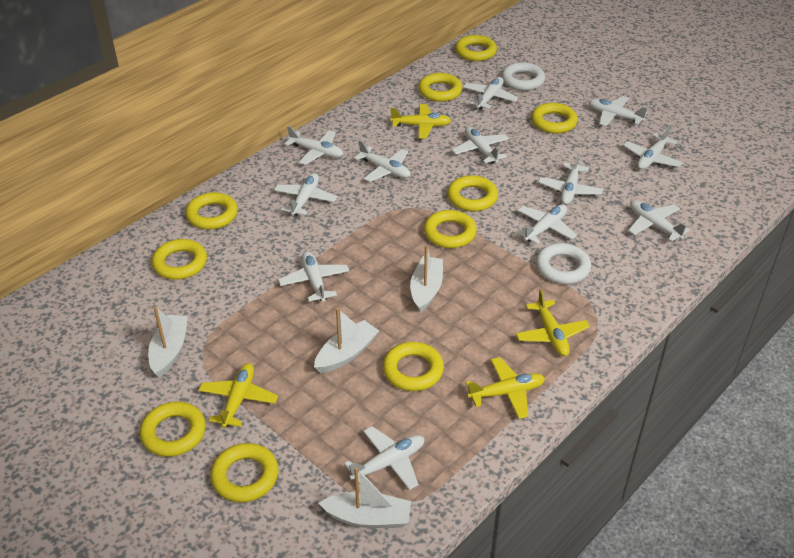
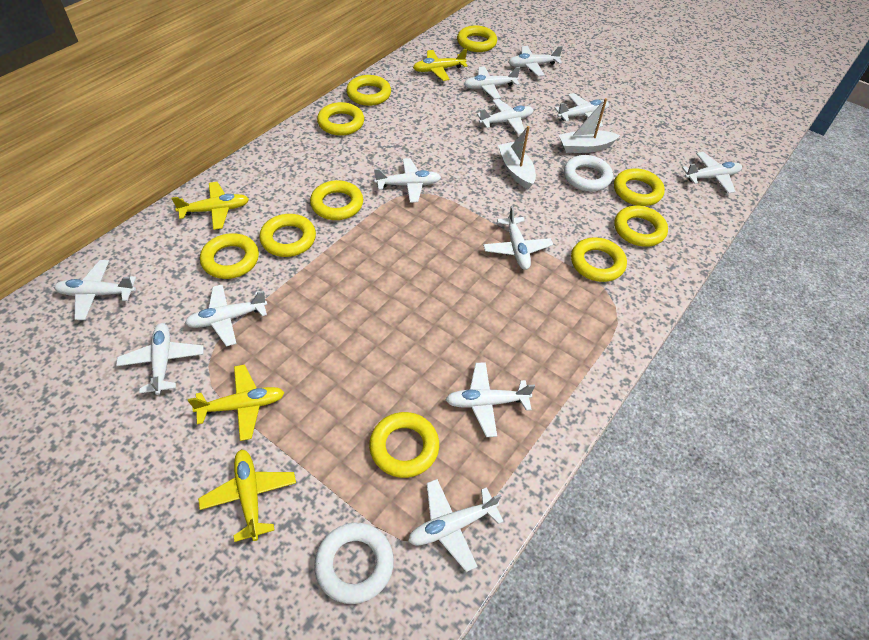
white boat: 4 -> 2

